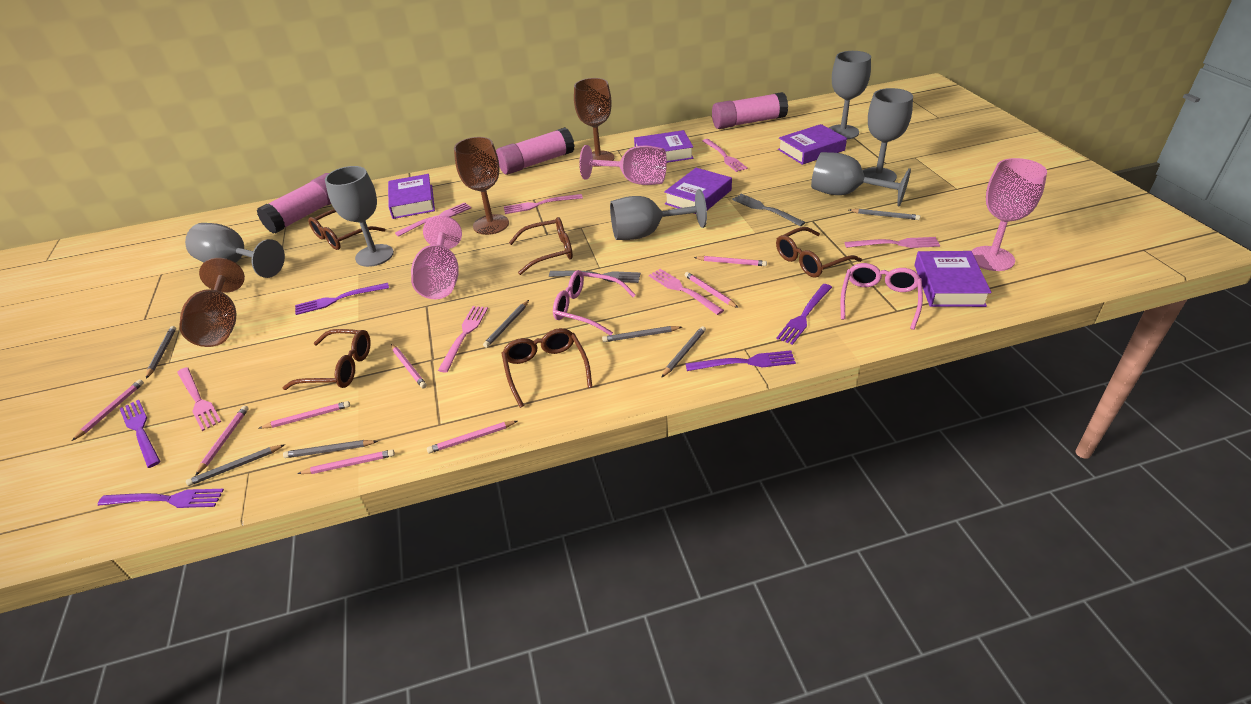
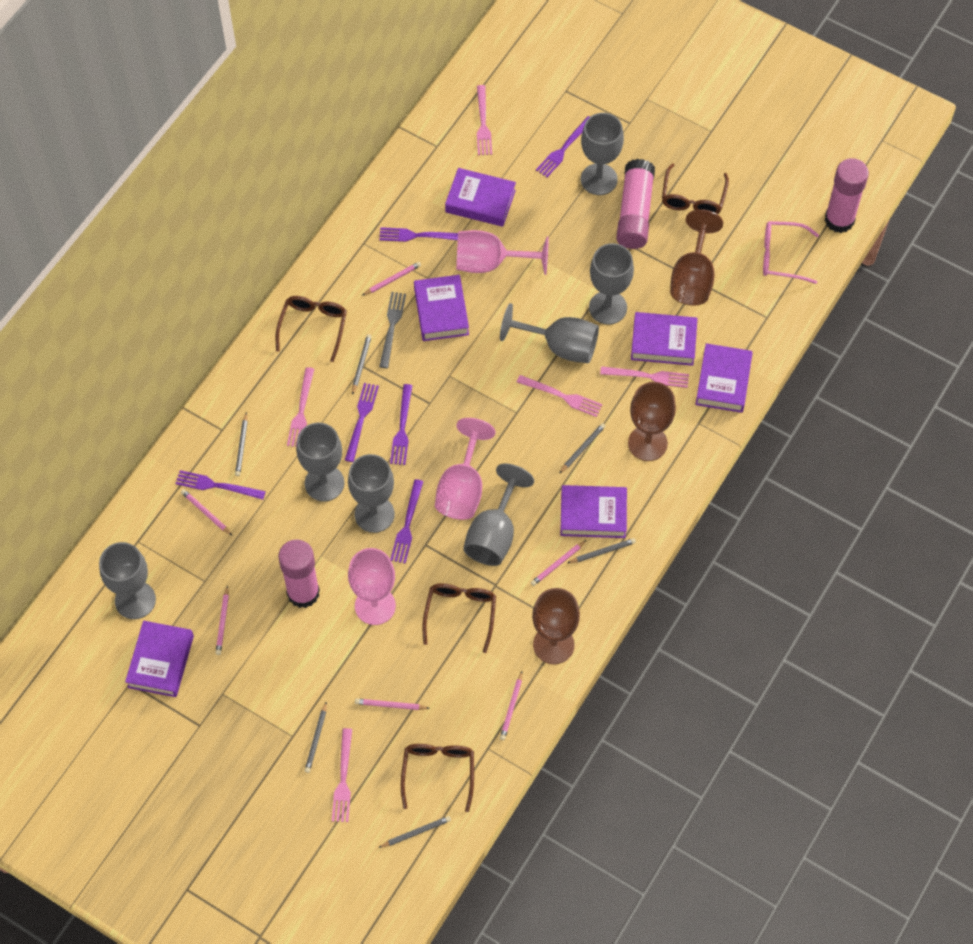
brown glasses: 5 -> 4
grey fork: 2 -> 1
grey goblet: 6 -> 7
grey pencil: 7 -> 6
pink fork: 7 -> 5
pink glasses: 2 -> 1
pink pencil: 8 -> 6
purple book: 5 -> 6
purple fork: 5 -> 6

